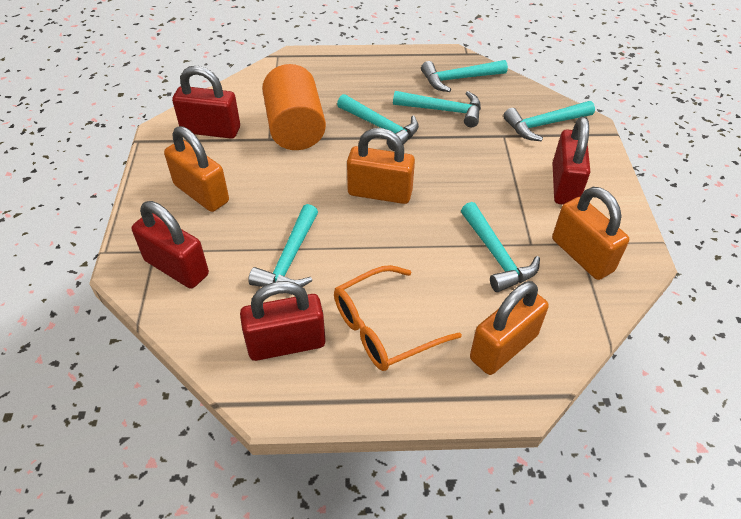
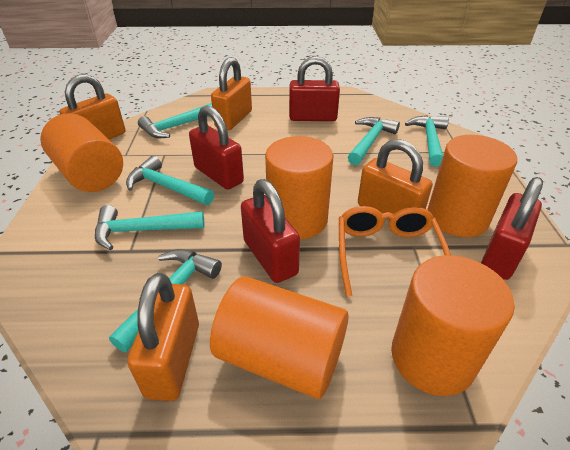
orange cylinder: 1 -> 5

